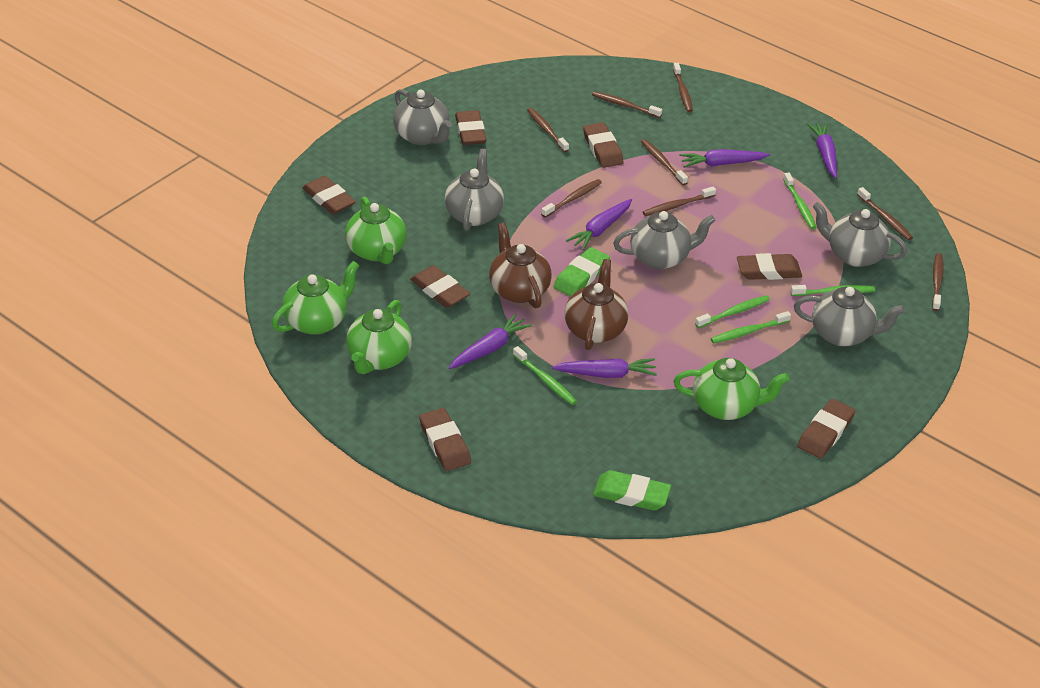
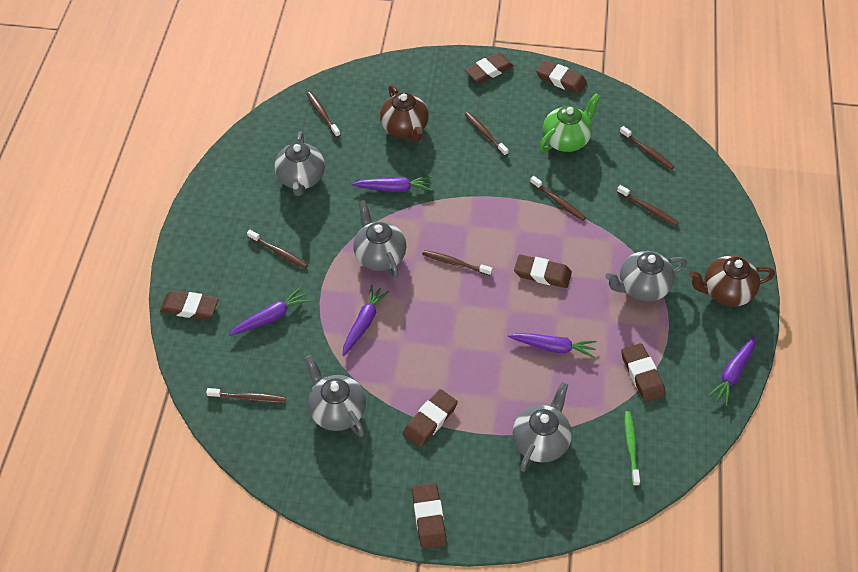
green eraser: 2 -> 0
green teapot: 4 -> 1
green toothbrush: 5 -> 1

